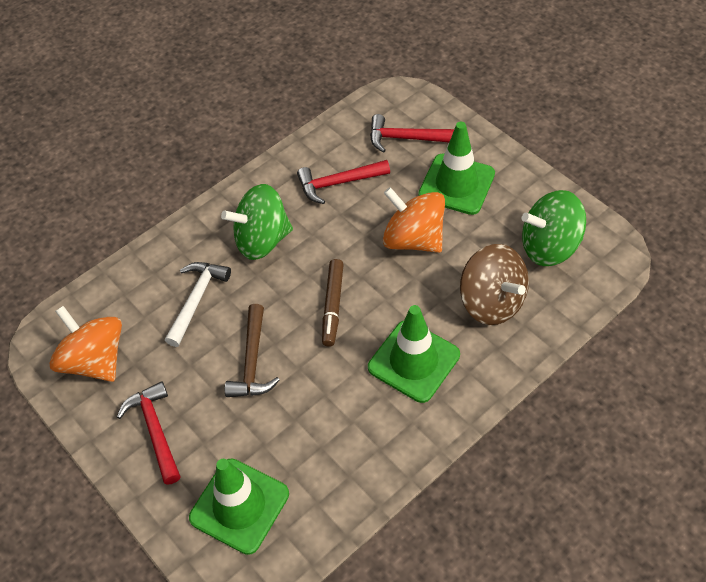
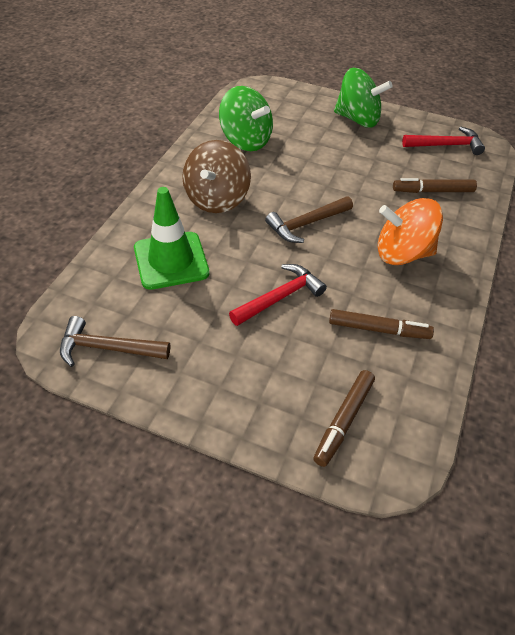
brown hammer: 1 -> 2
brown marker: 1 -> 3
green traffic cone: 3 -> 1
orange spinning top: 2 -> 1
red hammer: 3 -> 2
white hammer: 1 -> 0

